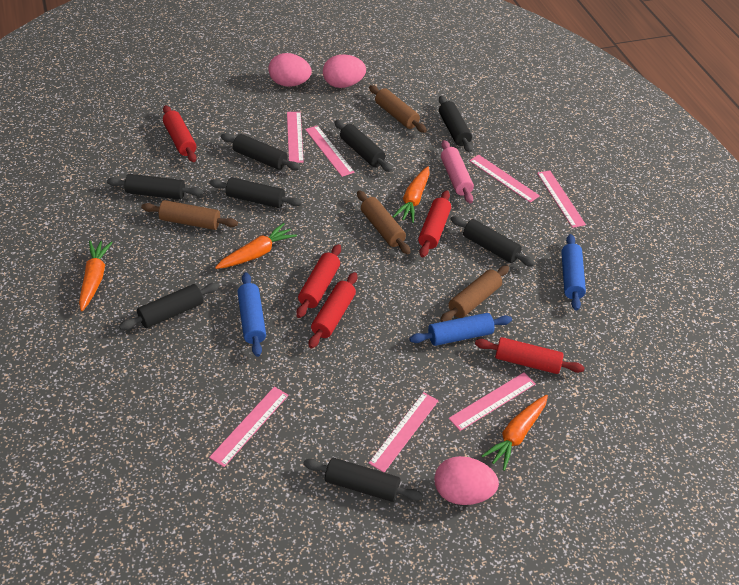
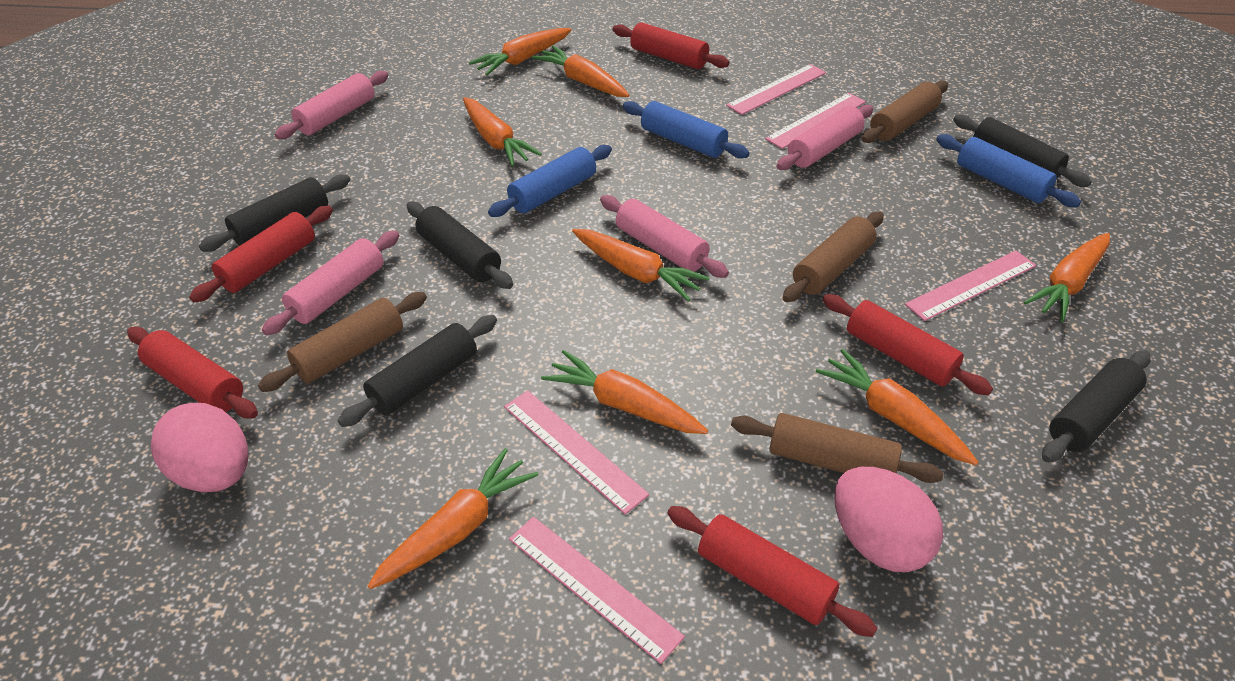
black rolling pin: 8 -> 5
orange carrot: 4 -> 8
pink egg: 3 -> 2
pink rolling pin: 1 -> 4
pink ruler: 7 -> 5

